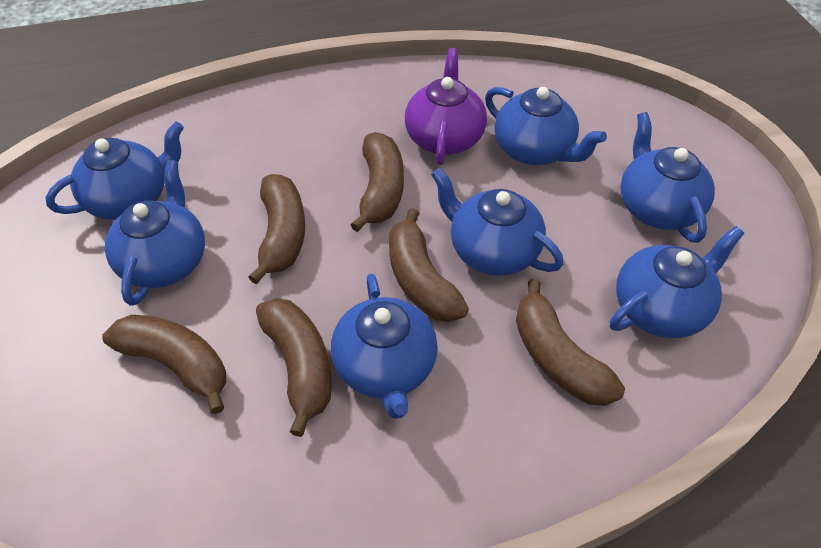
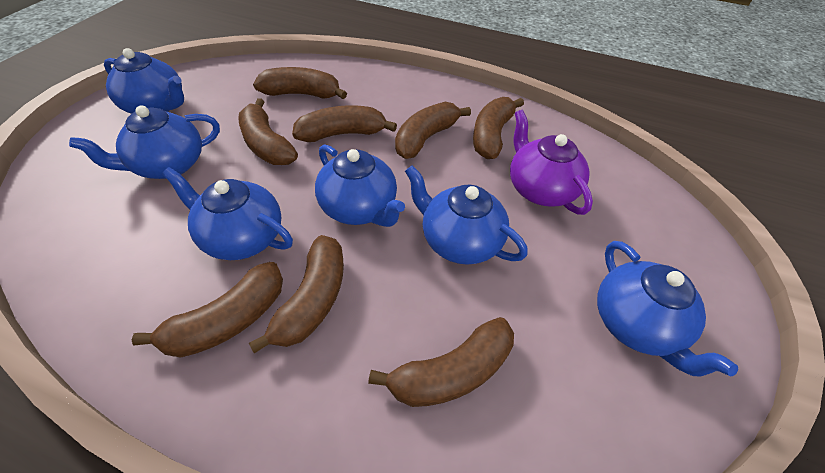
blue teapot: 7 -> 6
brown banana: 6 -> 8

